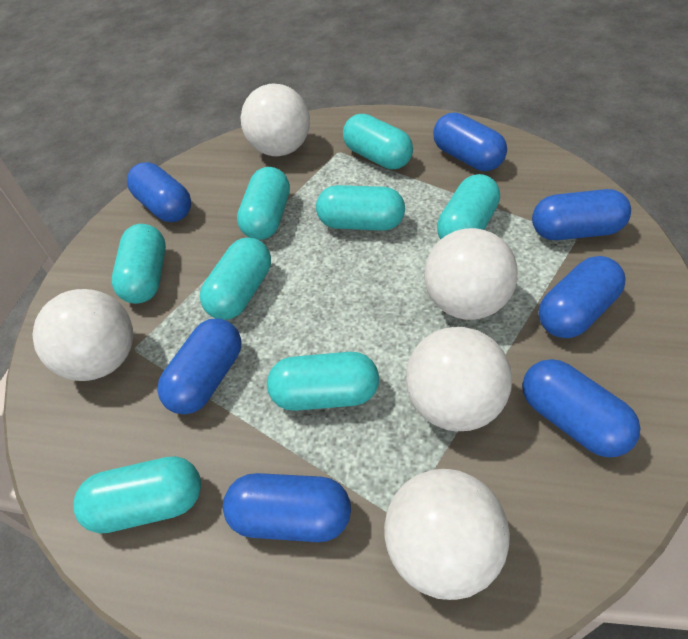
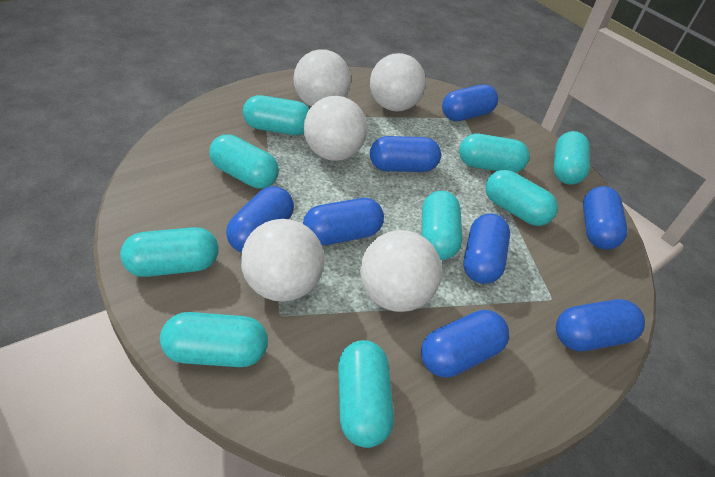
blue capsule: 7 -> 8
turquoise capsule: 8 -> 9

